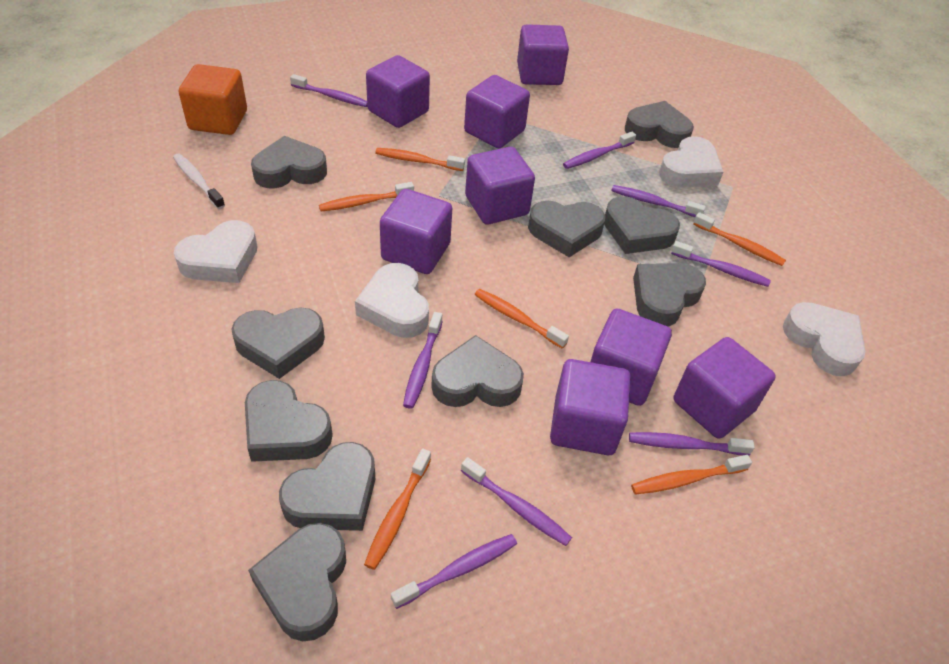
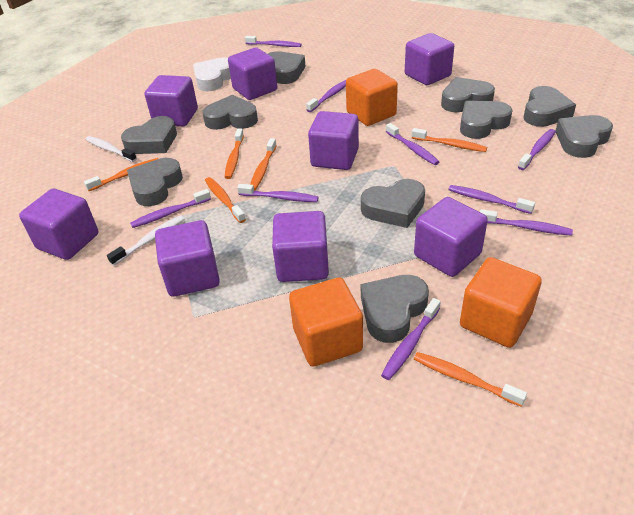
orange cube: 1 -> 3
purple toothbrush: 8 -> 9
white heart: 4 -> 1
white toothbrush: 1 -> 2

